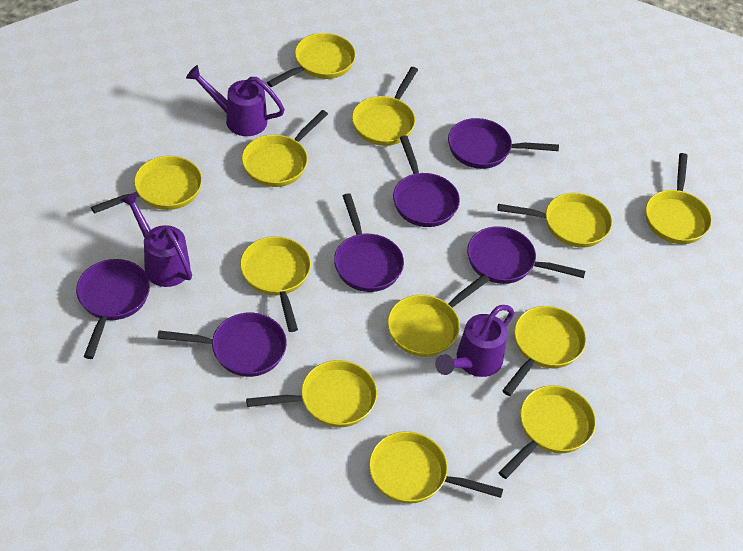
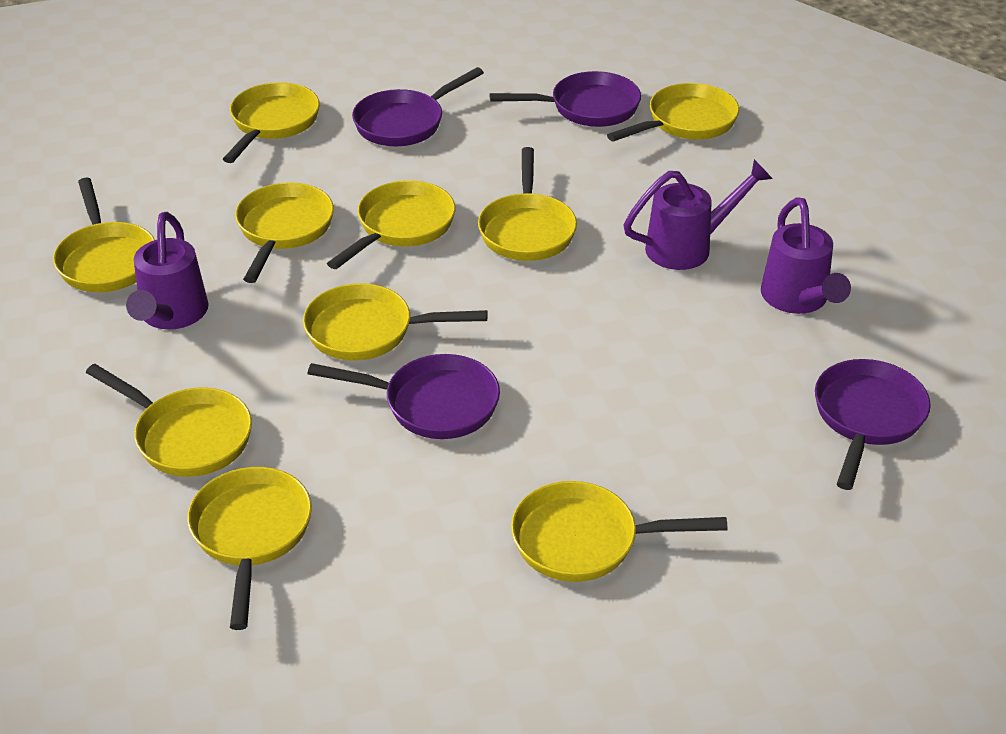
purple pan: 6 -> 4
yellow pan: 12 -> 10

